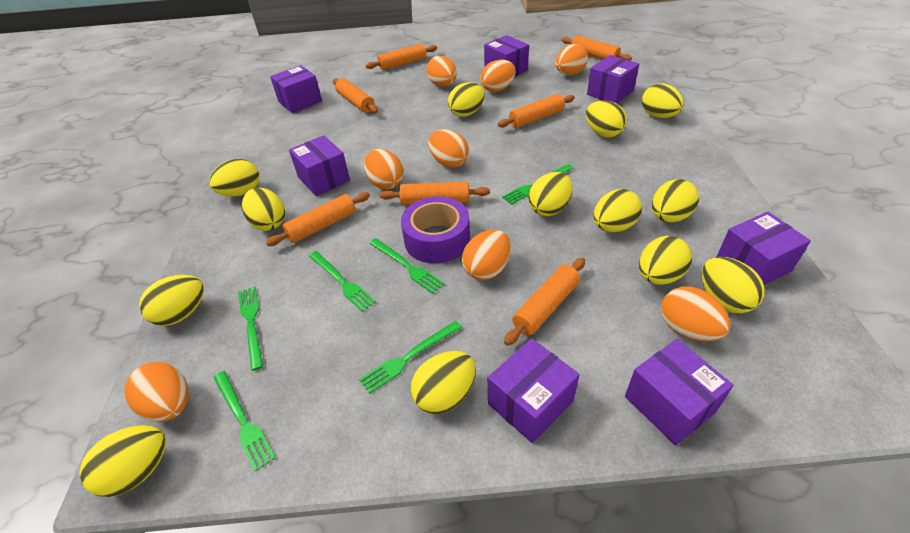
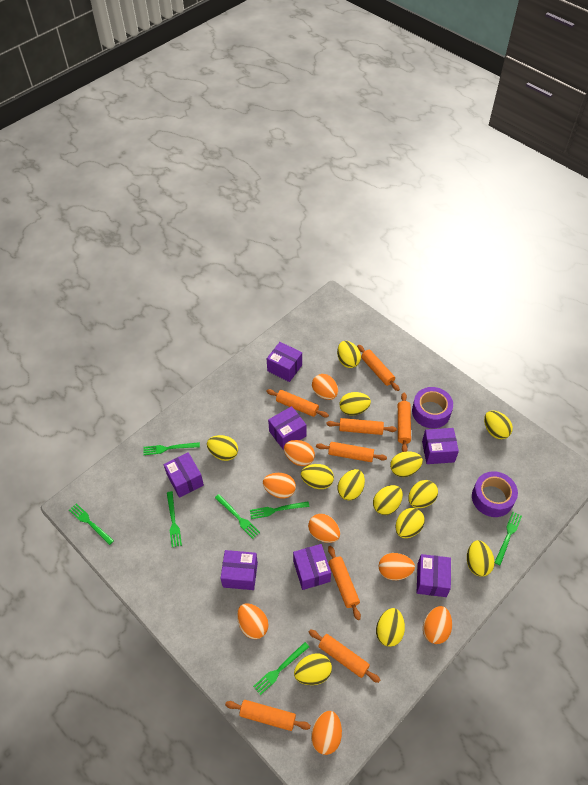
green fork: 6 -> 7
orange rolling pin: 7 -> 8
purple tape: 1 -> 2

